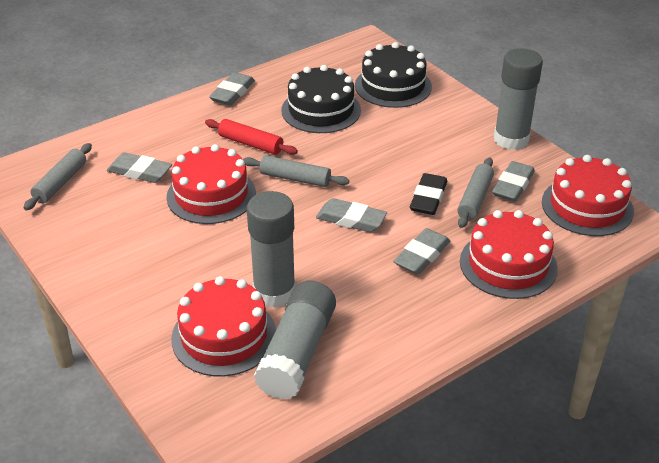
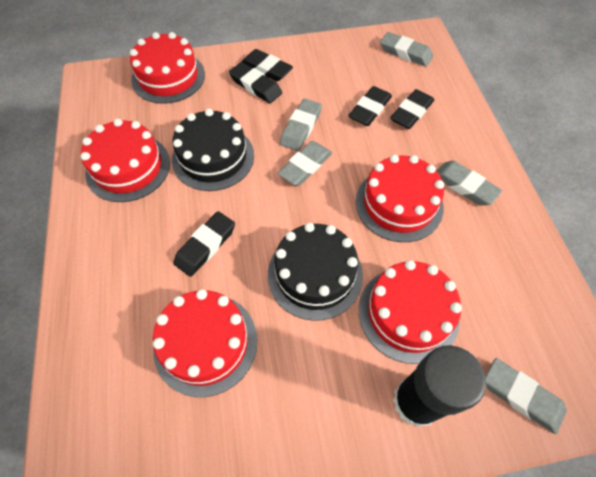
black eraser: 1 -> 5
black glue stick: 0 -> 1
grey glue stick: 3 -> 0
grey rolling pin: 3 -> 0
red cake: 4 -> 5
red rolling pin: 1 -> 0

